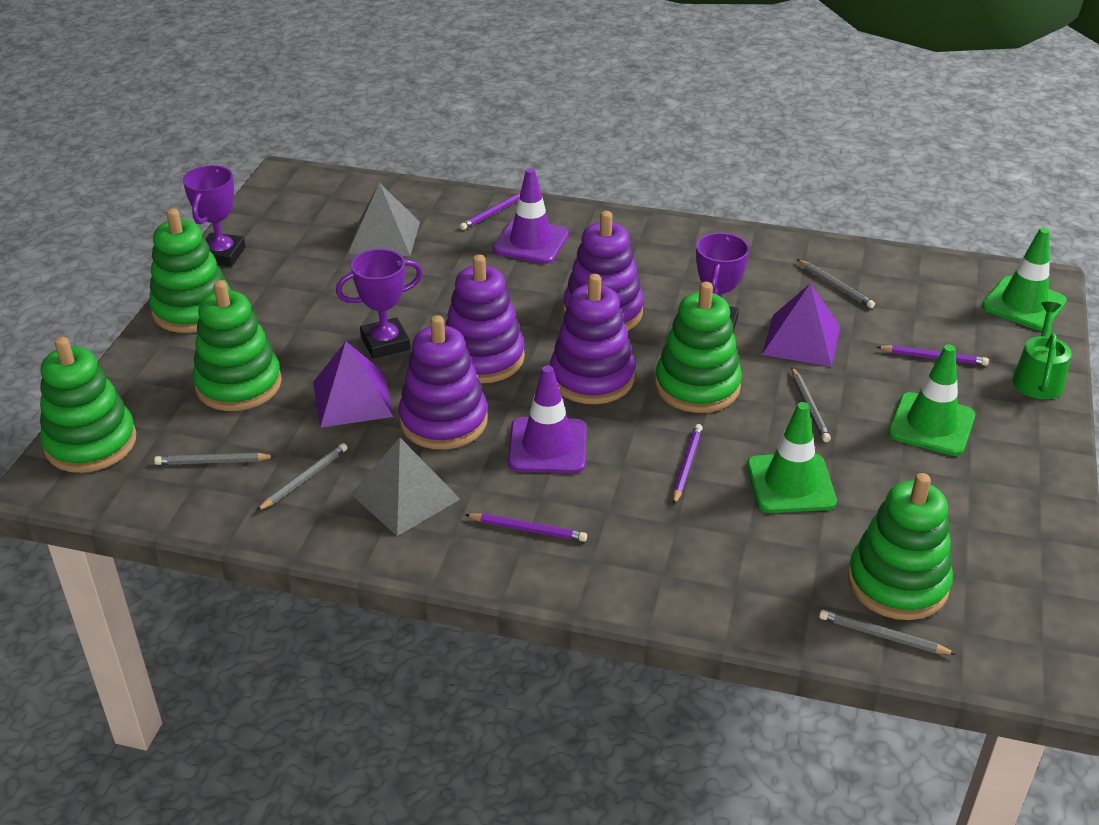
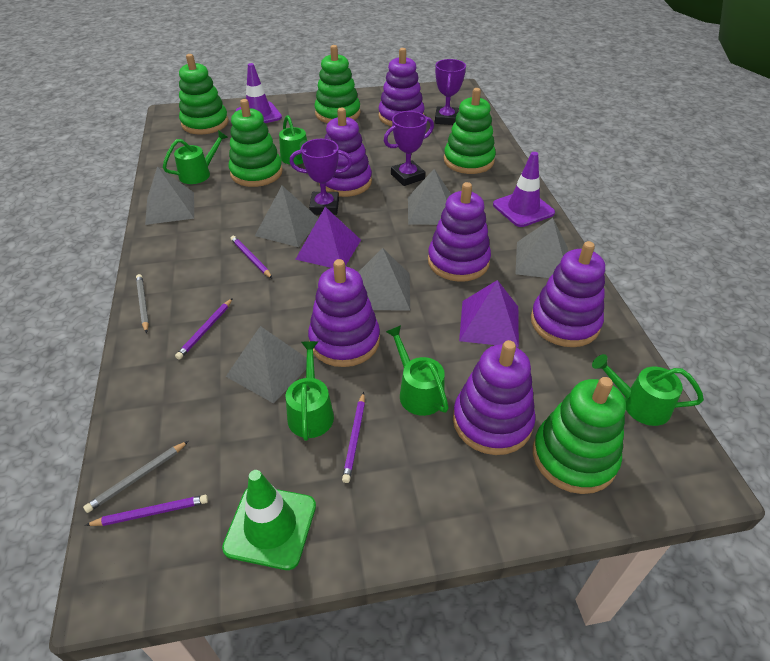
green traffic cone: 3 -> 1
green watering can: 1 -> 5
grey pencil: 5 -> 2
grey pyramid: 2 -> 6
purple stacking toy: 4 -> 6

